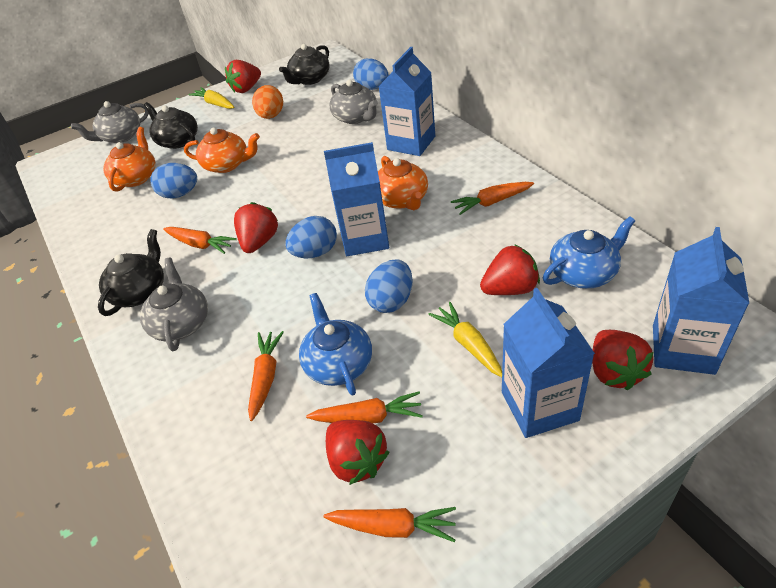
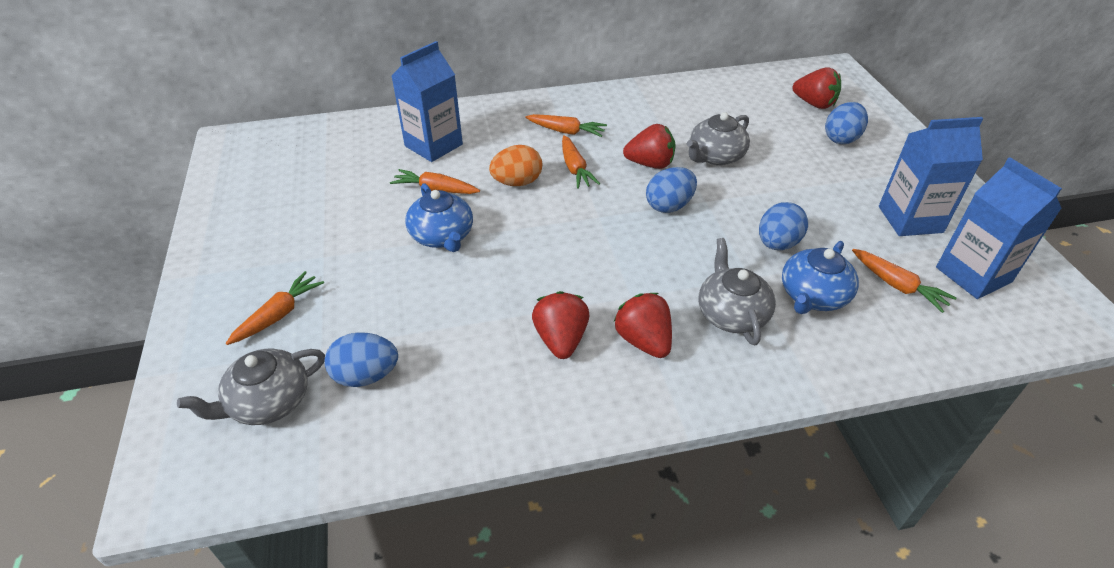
black teapot: 3 -> 0
blue carton: 4 -> 3
orange teapot: 3 -> 0
red strawberry: 5 -> 4
yellow carrot: 2 -> 0

